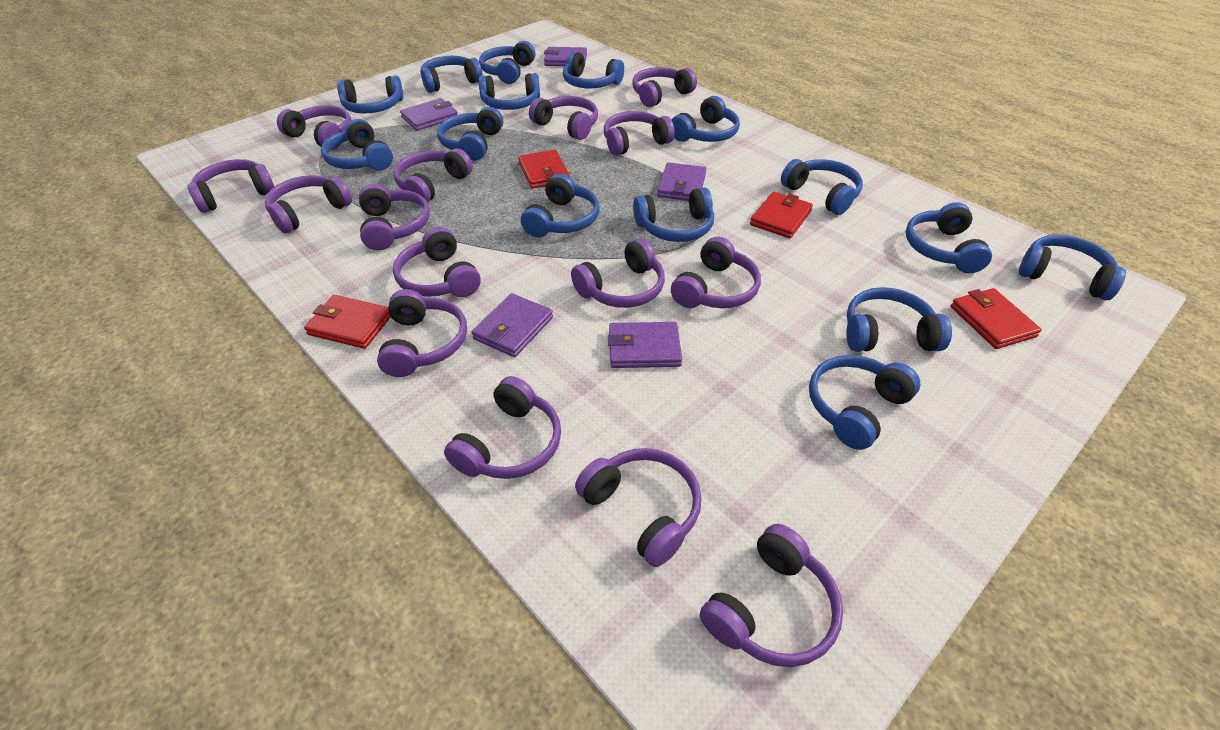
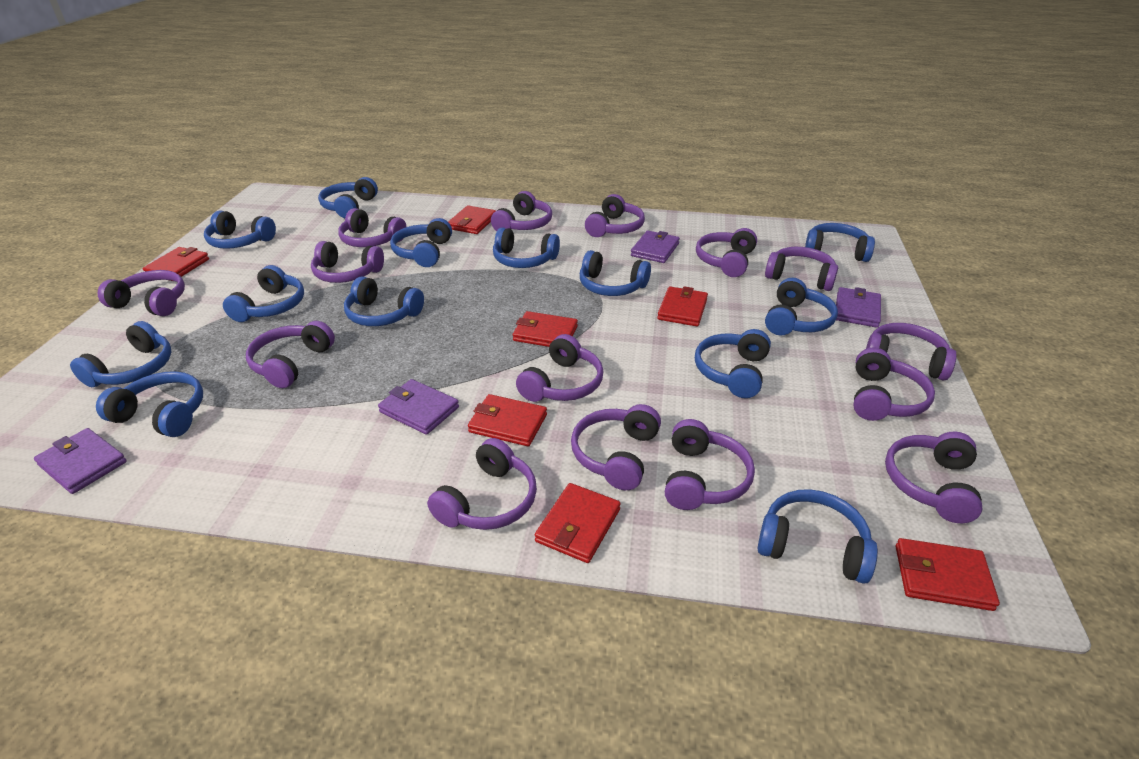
blue headphones: 15 -> 13
purple wallet: 5 -> 4
red wallet: 4 -> 7

